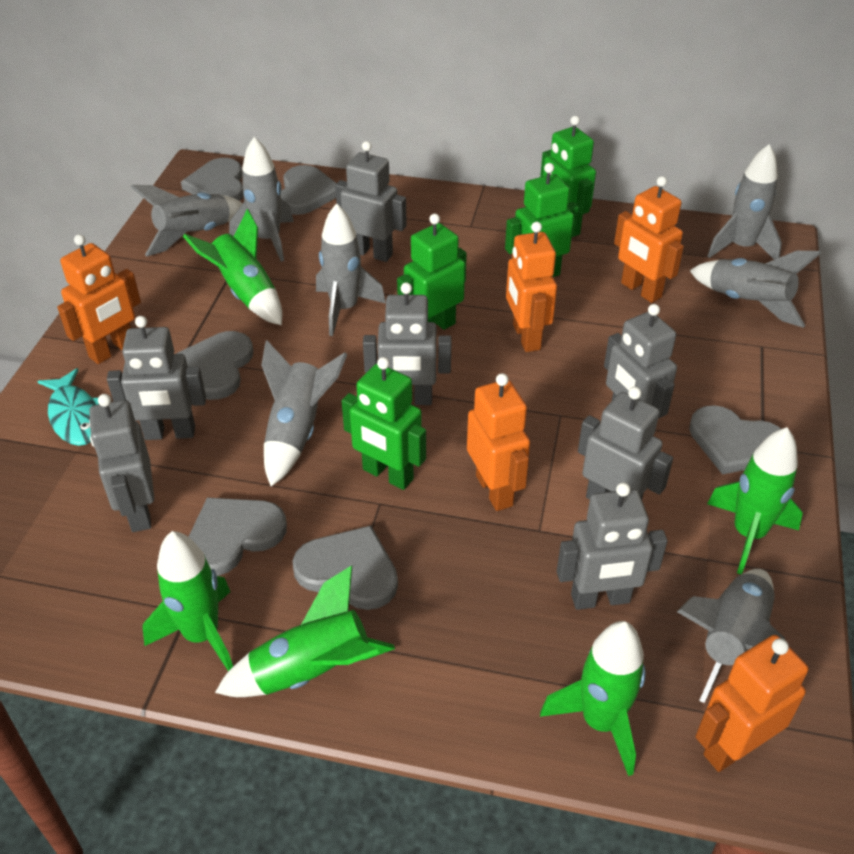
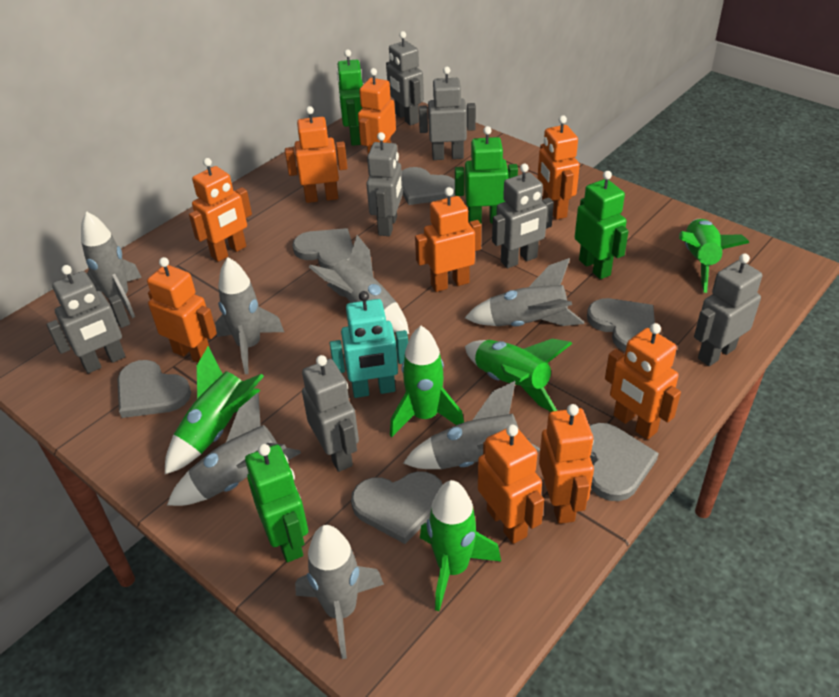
orange robot: 5 -> 9
turquoise fish: 1 -> 0
turquoise robot: 0 -> 1

